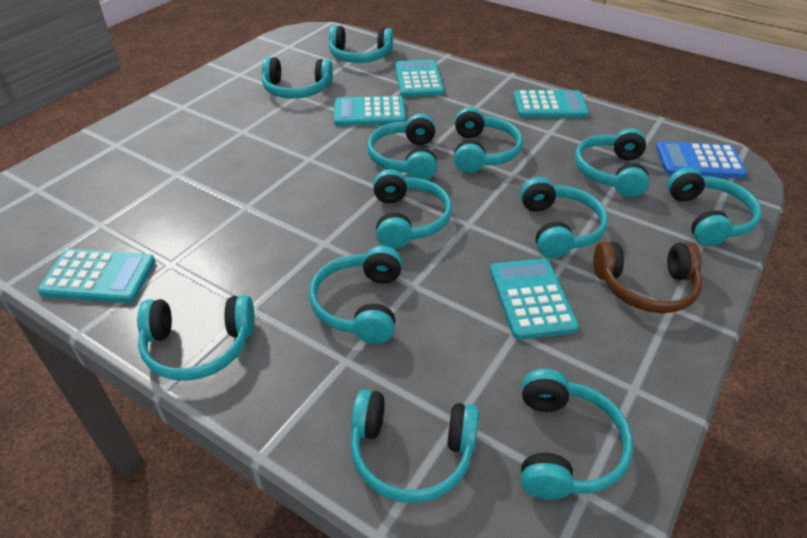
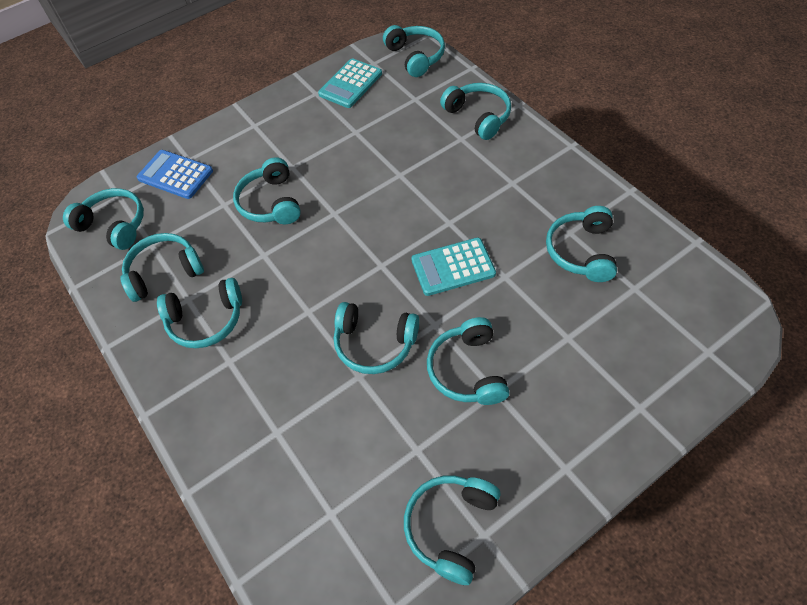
brown headphones: 1 -> 0
turquoise calculator: 5 -> 2
turquoise headphones: 12 -> 10

